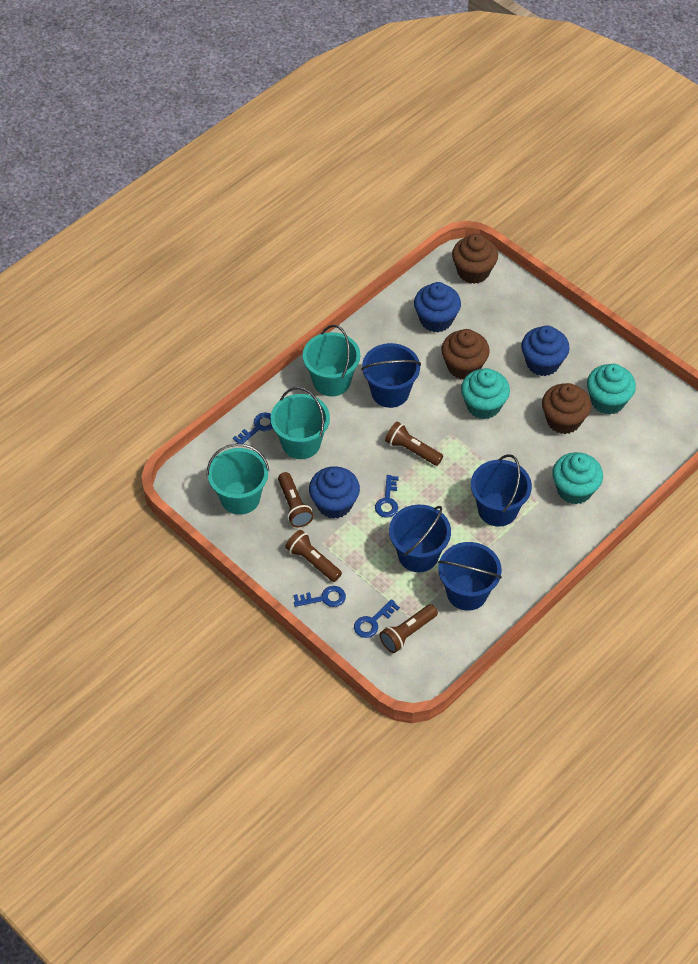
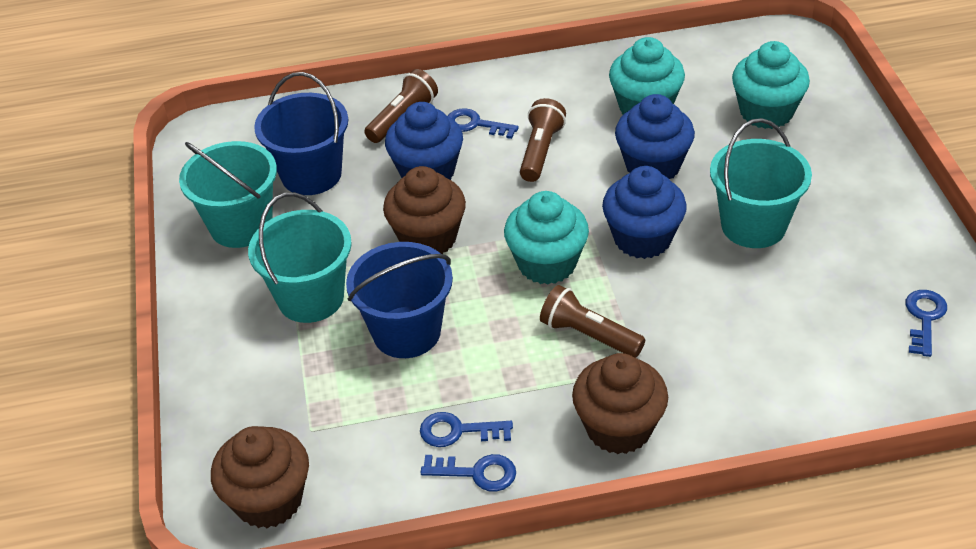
blue bucket: 4 -> 2
brown flashlight: 4 -> 3

